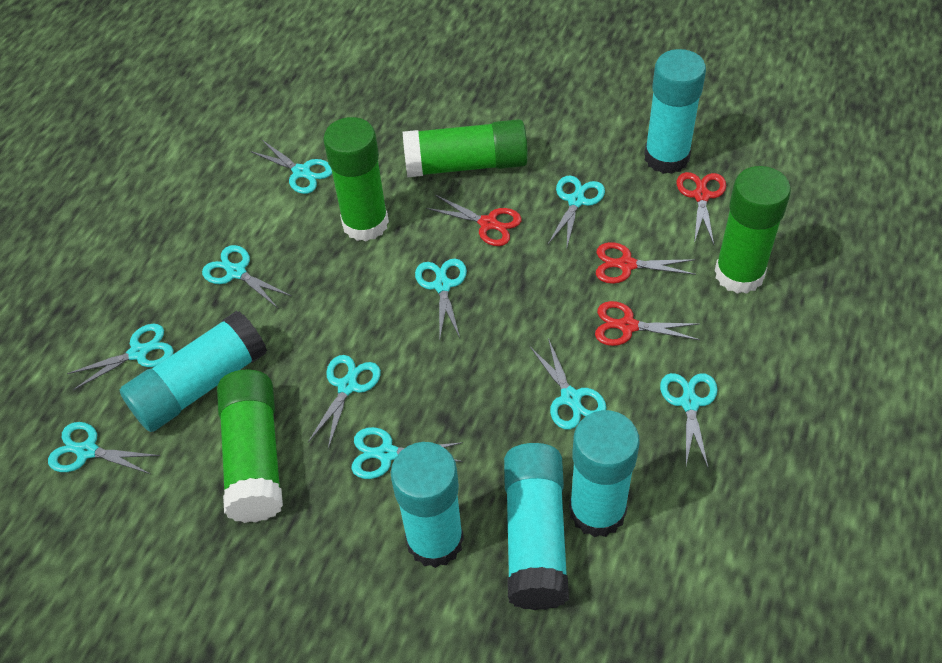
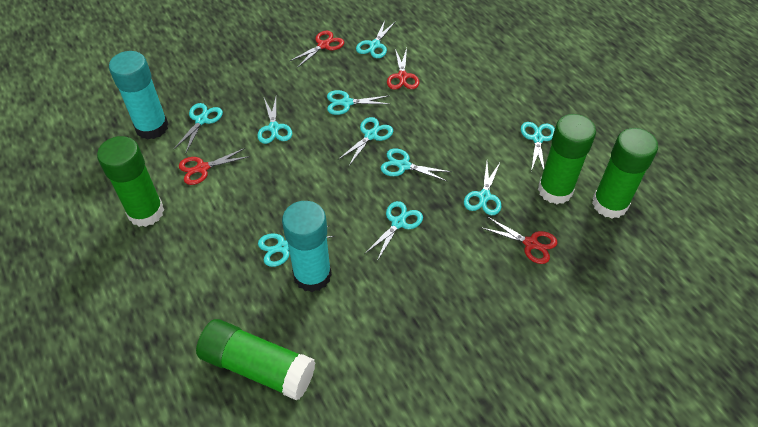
turquoise glue stick: 5 -> 2

